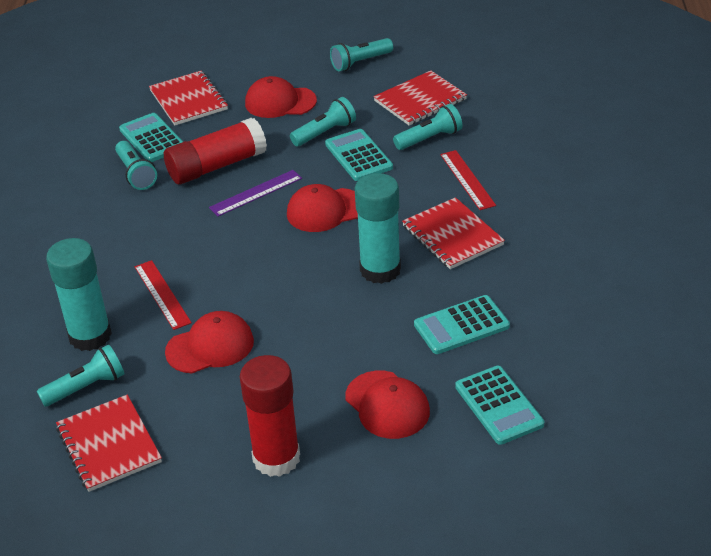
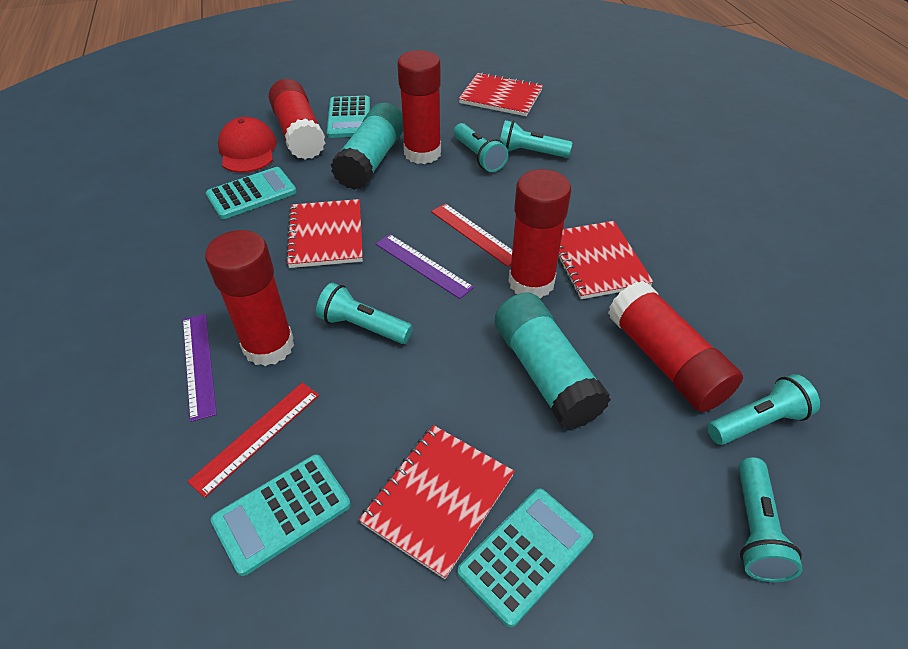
purple ruler: 1 -> 2
red cap: 4 -> 1
red glue stick: 2 -> 5

